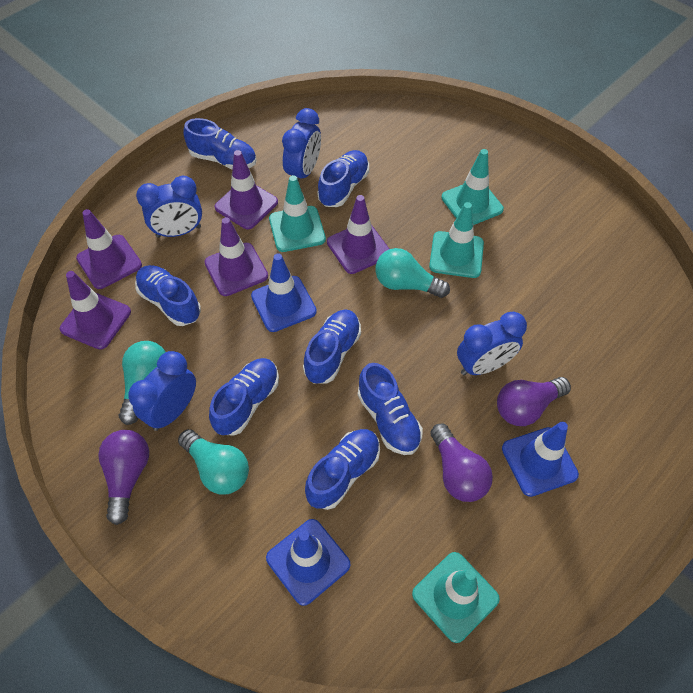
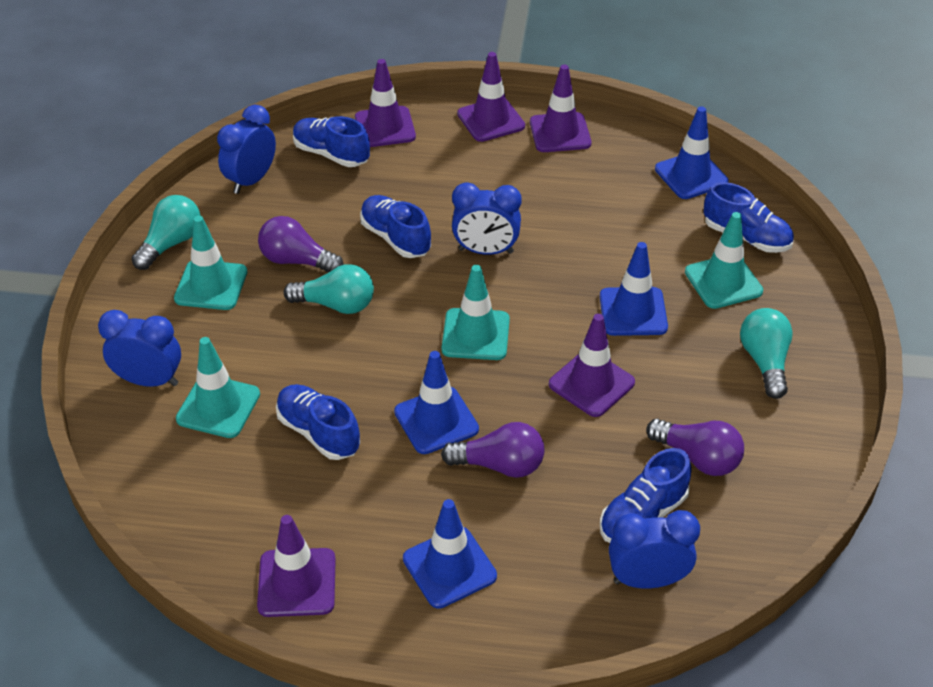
blue shoe: 7 -> 5
blue traffic cone: 3 -> 4

